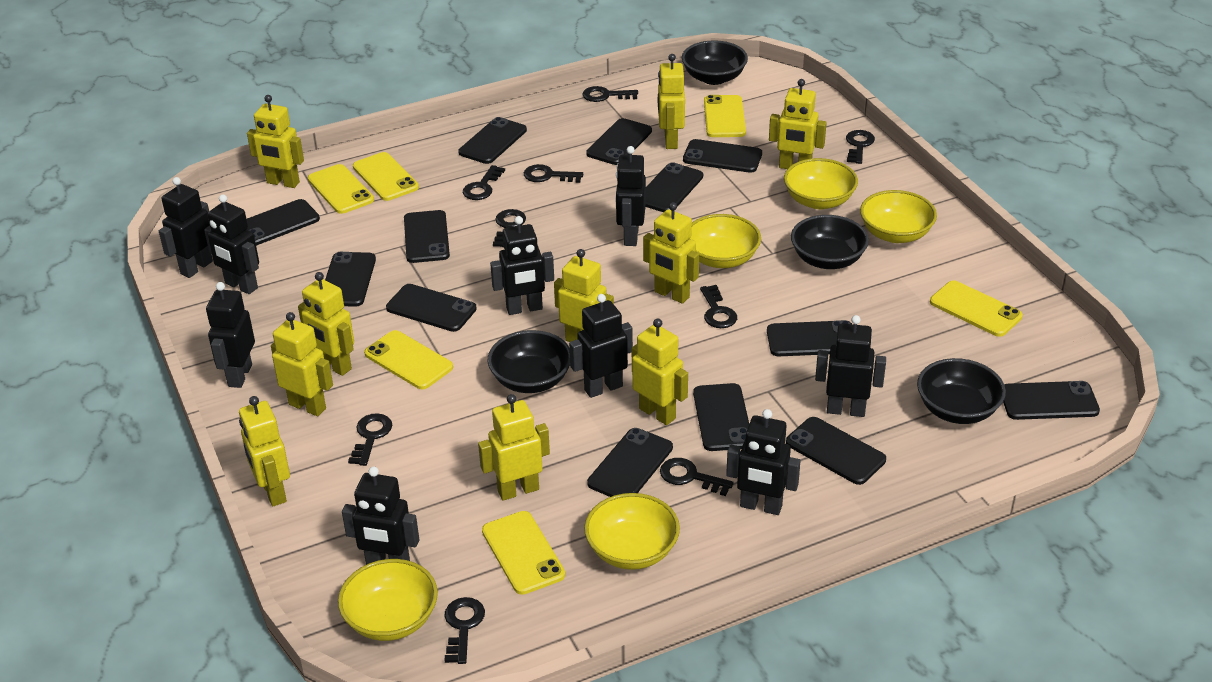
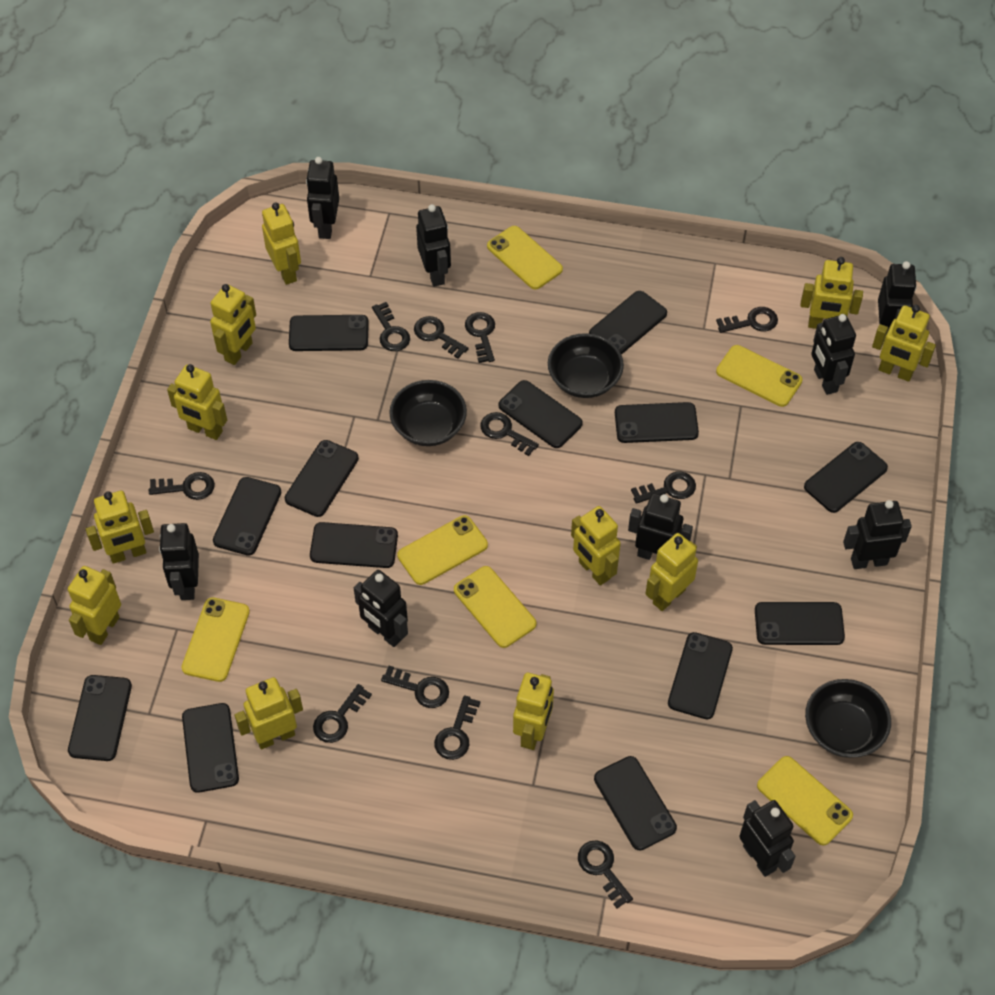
black bowl: 4 -> 3
black key: 9 -> 11
yellow bowl: 5 -> 0
yellow robot: 10 -> 11

